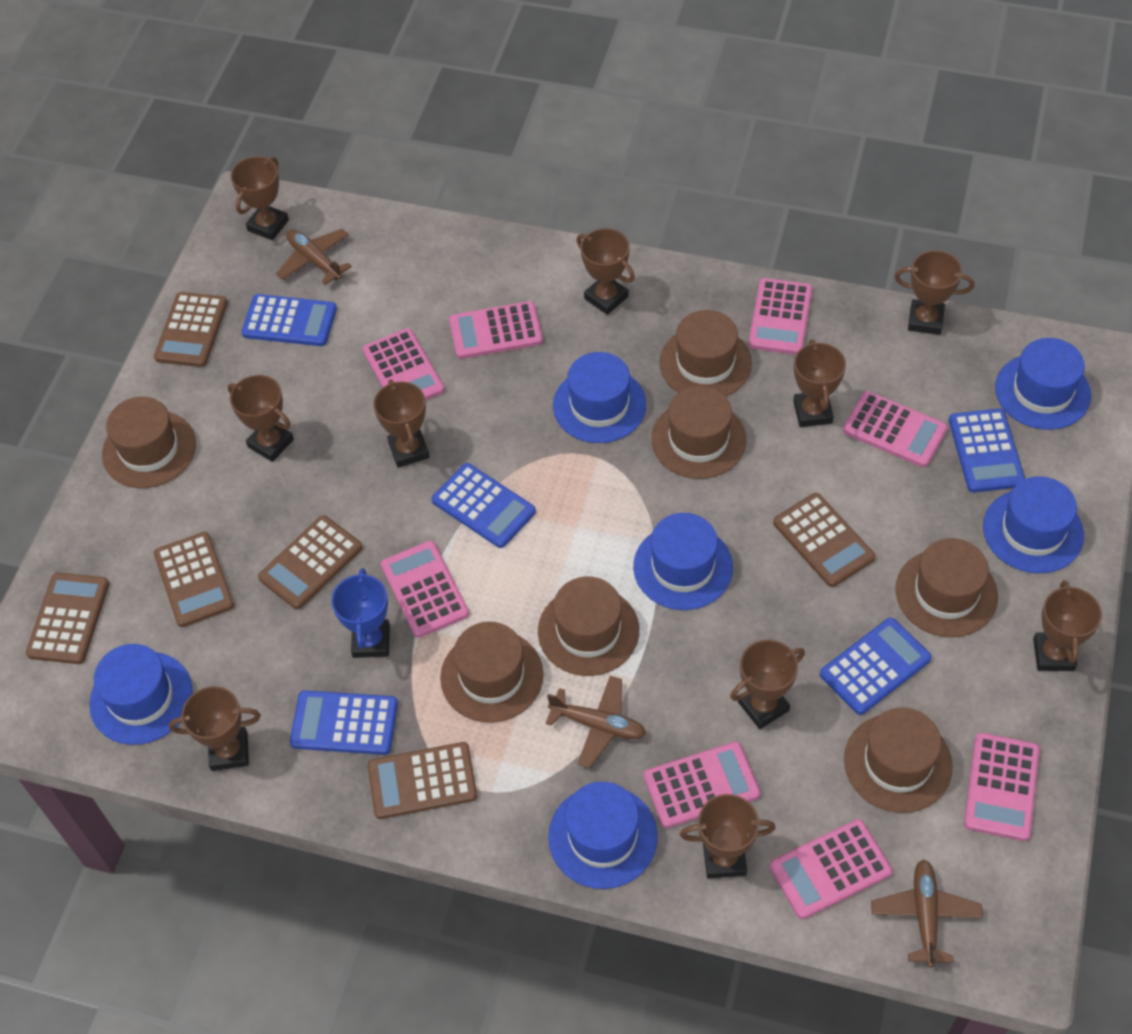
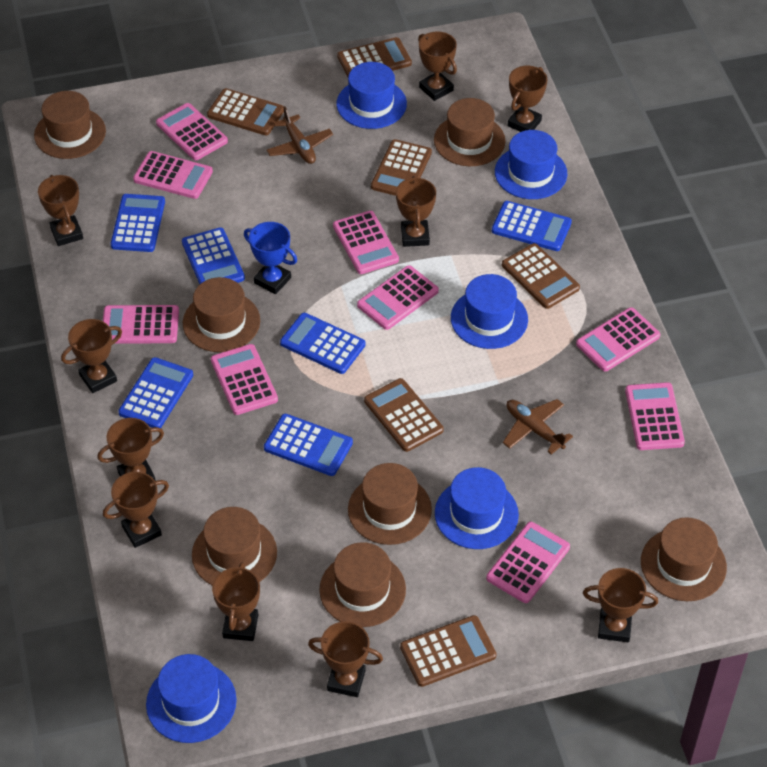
blue calculator: 5 -> 6
blue hat: 6 -> 5
brown plane: 3 -> 2
pink calculator: 8 -> 9

